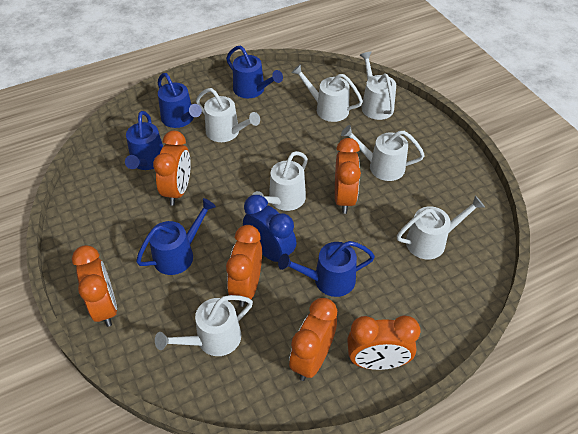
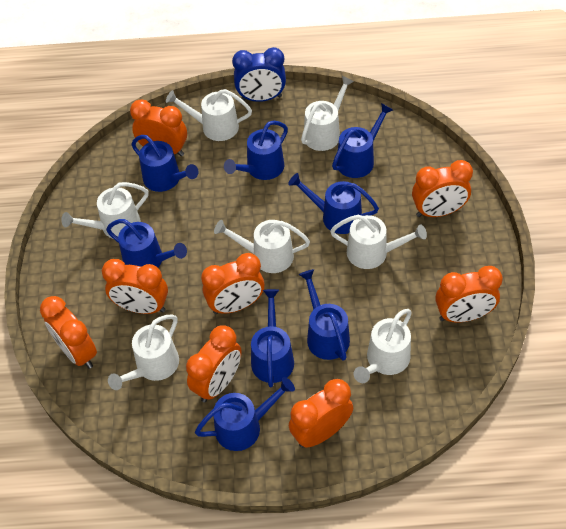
blue watering can: 5 -> 8
orange clock: 6 -> 8

